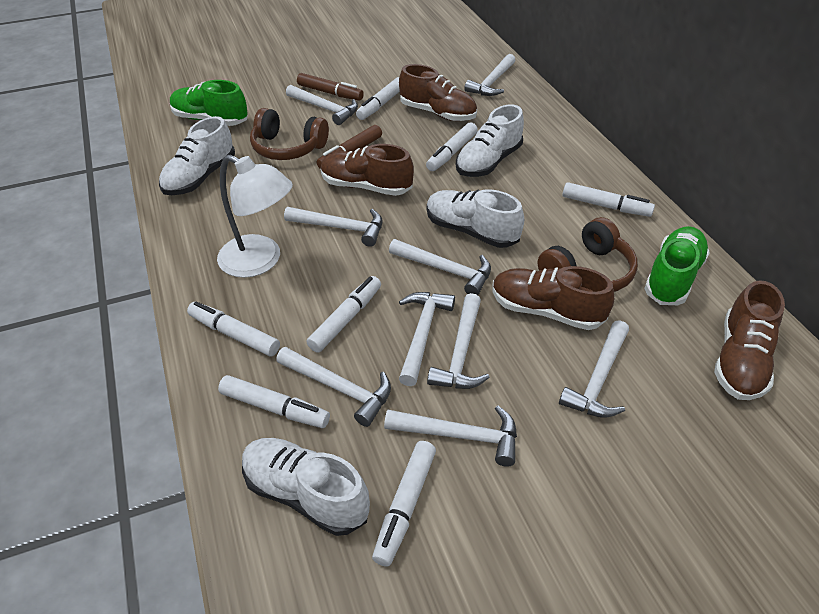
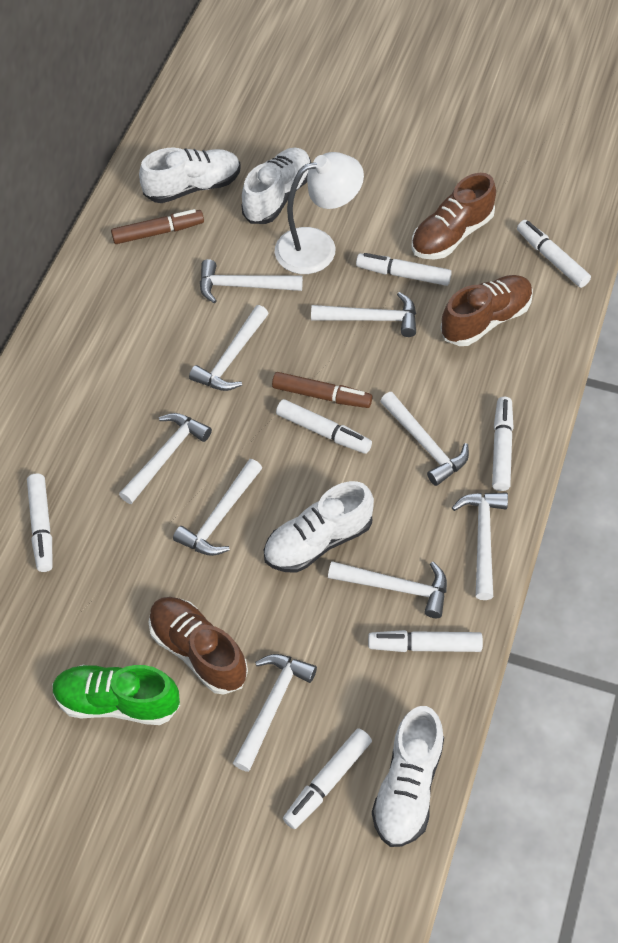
brown headphones: 2 -> 0
brown shoe: 4 -> 3
green shoe: 2 -> 1

